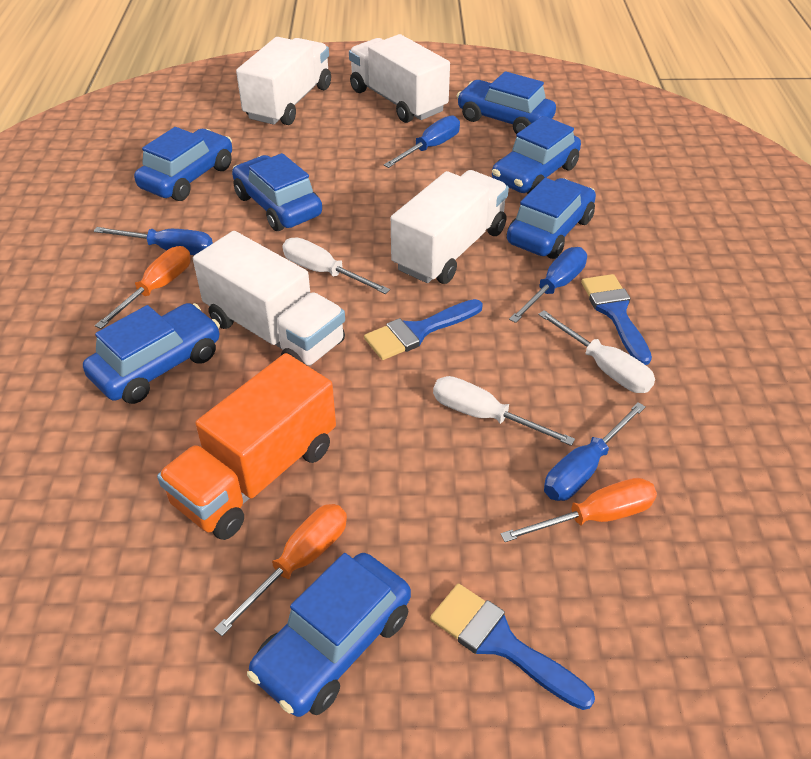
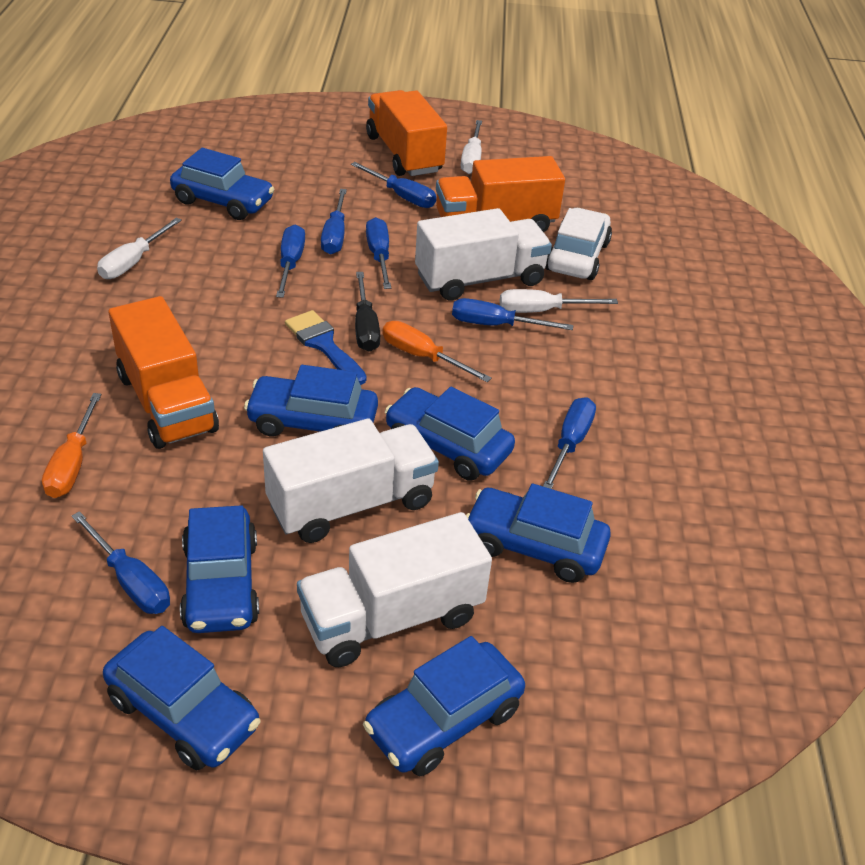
black screwdriver: 0 -> 1
blue brush: 3 -> 1
blue screwdriver: 4 -> 7
orange screwdriver: 3 -> 2
orange truck: 1 -> 3
white car: 0 -> 1
white truck: 4 -> 3

